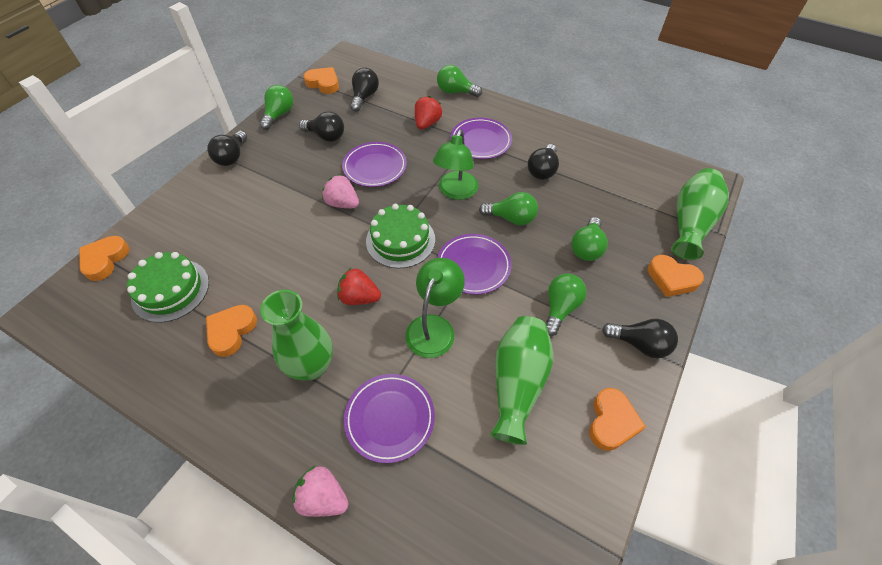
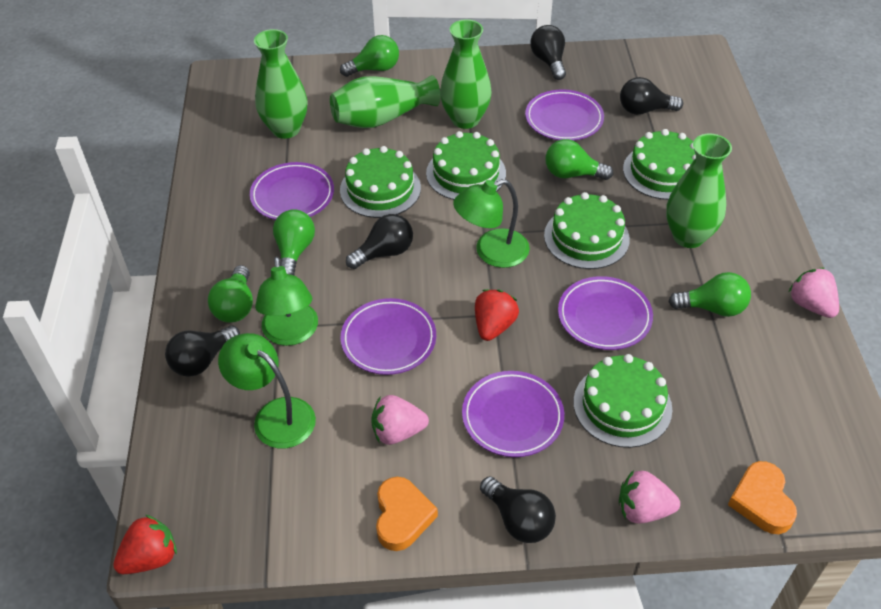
green cake: 2 -> 5
green lamp: 2 -> 3
green vase: 3 -> 4
orange heart: 5 -> 2
pink strawberry: 2 -> 3
purple plate: 4 -> 5

